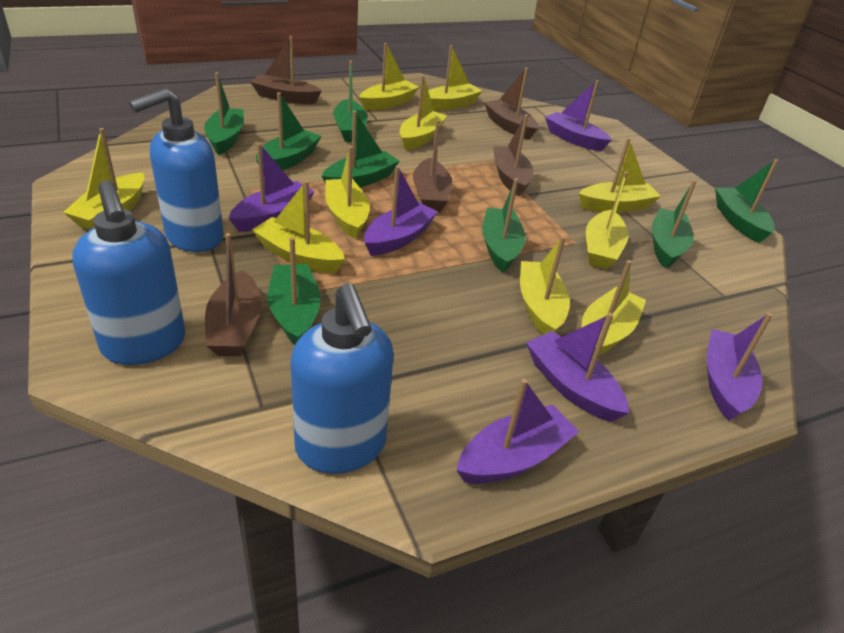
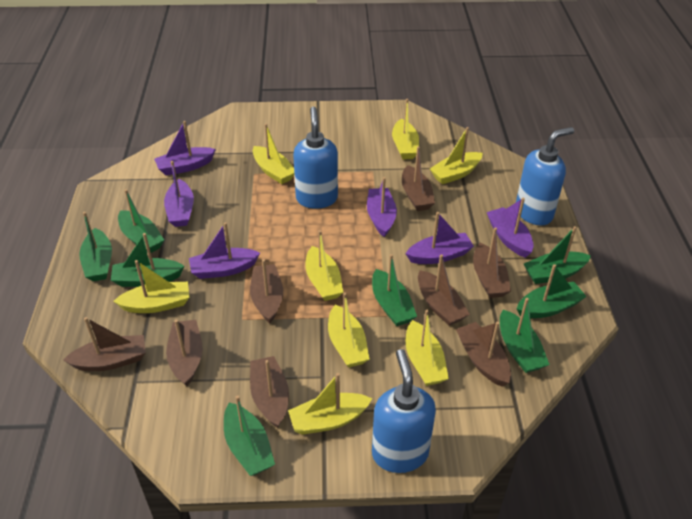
brown boat: 5 -> 8
yellow boat: 10 -> 8

